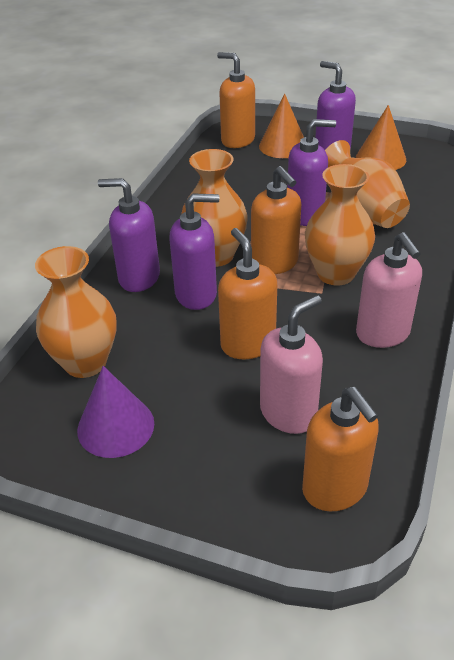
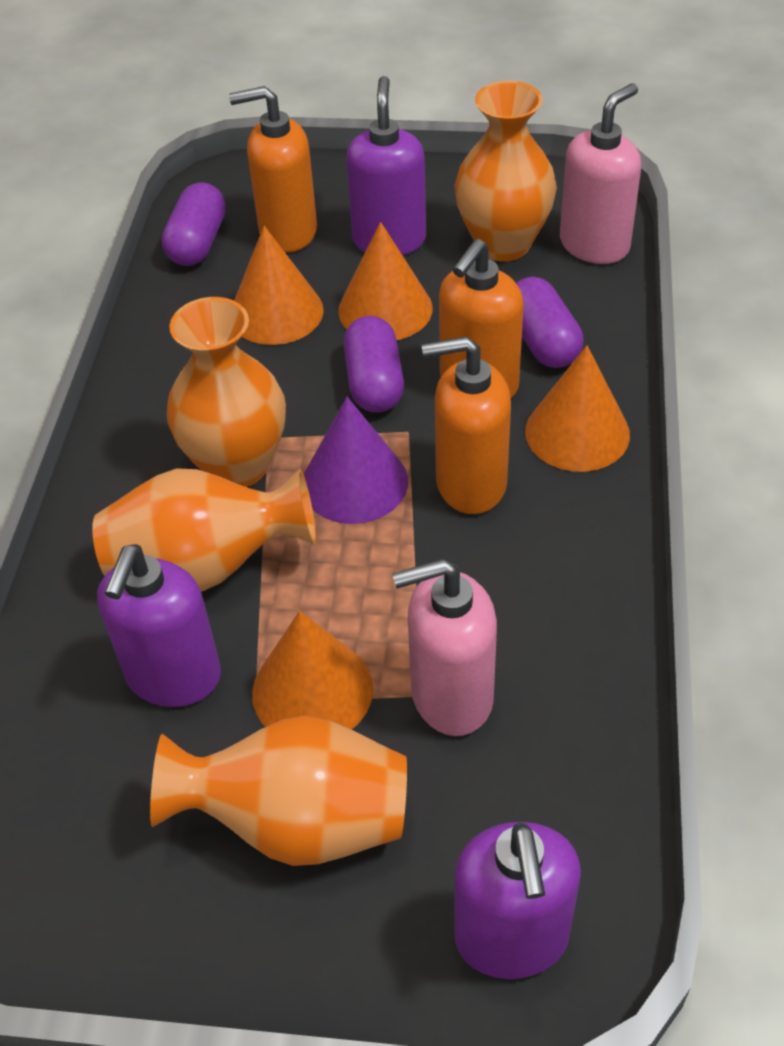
orange cone: 2 -> 4
orange soap dispenser: 4 -> 3
purple capsule: 0 -> 3
purple soap dispenser: 4 -> 3

